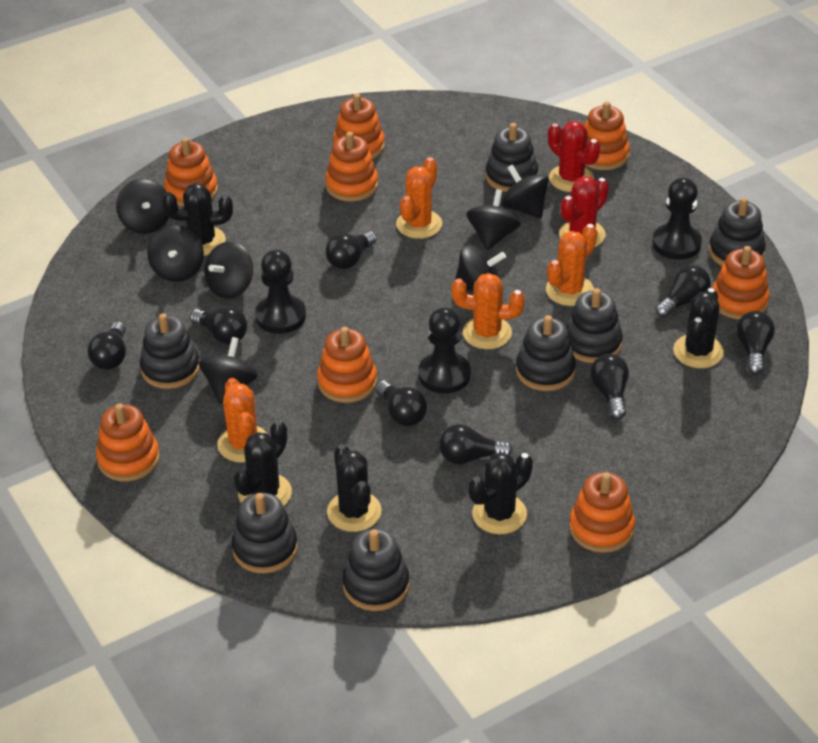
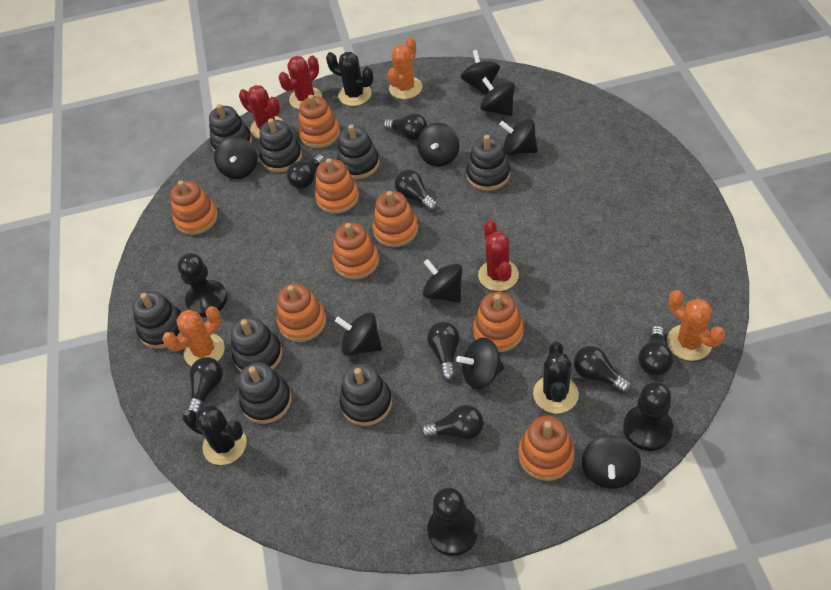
black cactus: 5 -> 3
black spinning top: 7 -> 9
black stacking toy: 7 -> 8
orange cactus: 4 -> 3
red cactus: 2 -> 3

